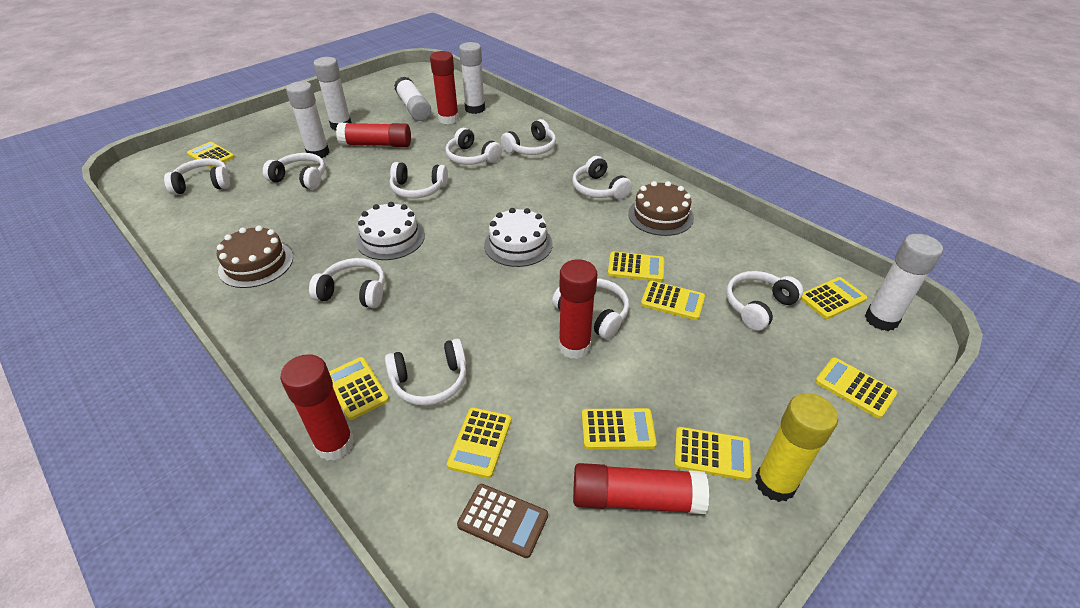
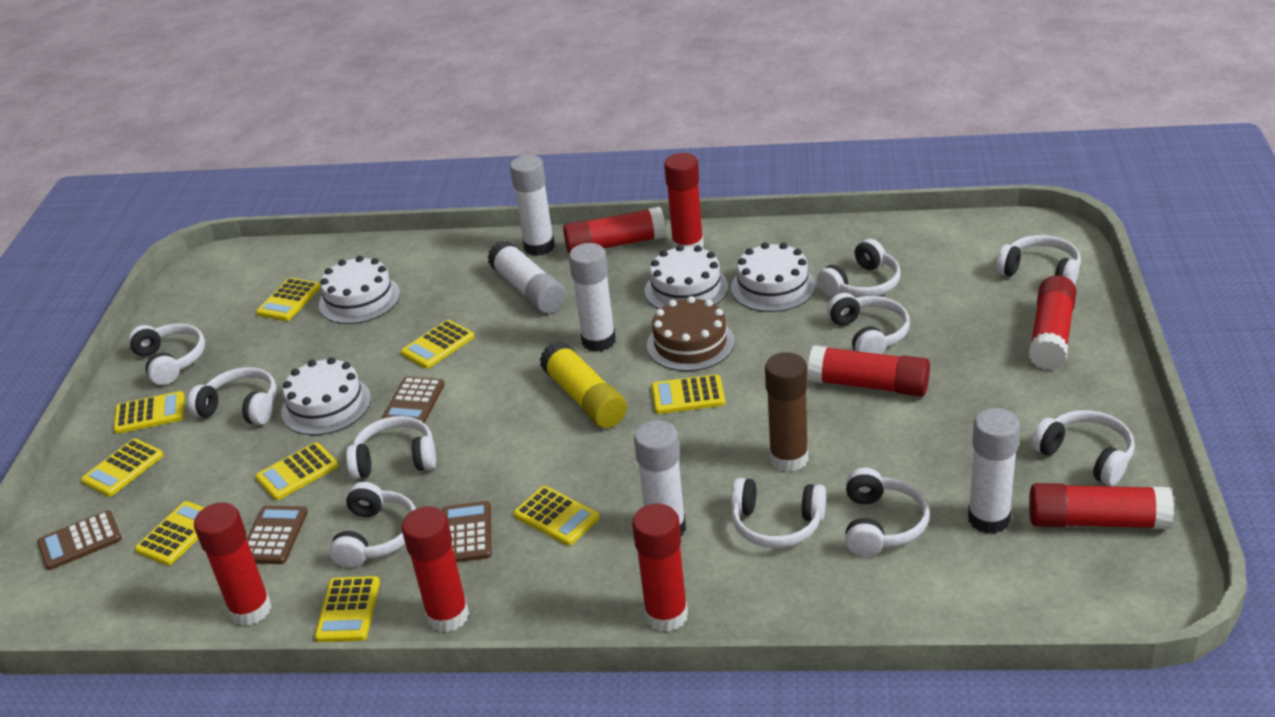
brown cake: 2 -> 1
brown calculator: 1 -> 4
brown glue stick: 0 -> 1
red glue stick: 5 -> 8
white cake: 2 -> 4

